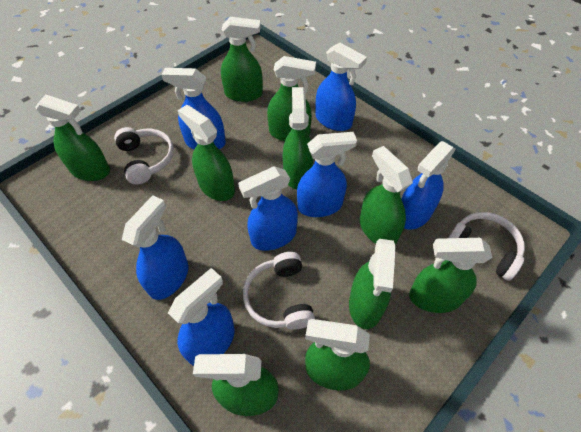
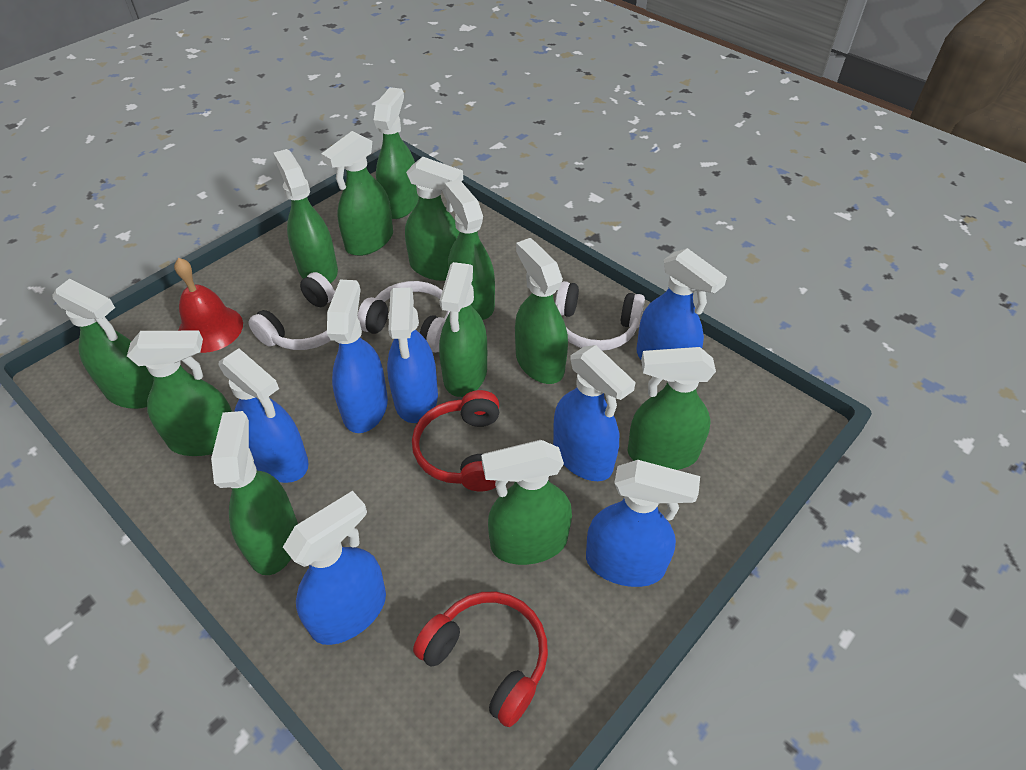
green spray bottle: 10 -> 12
red bell: 0 -> 1
red headphones: 0 -> 2

